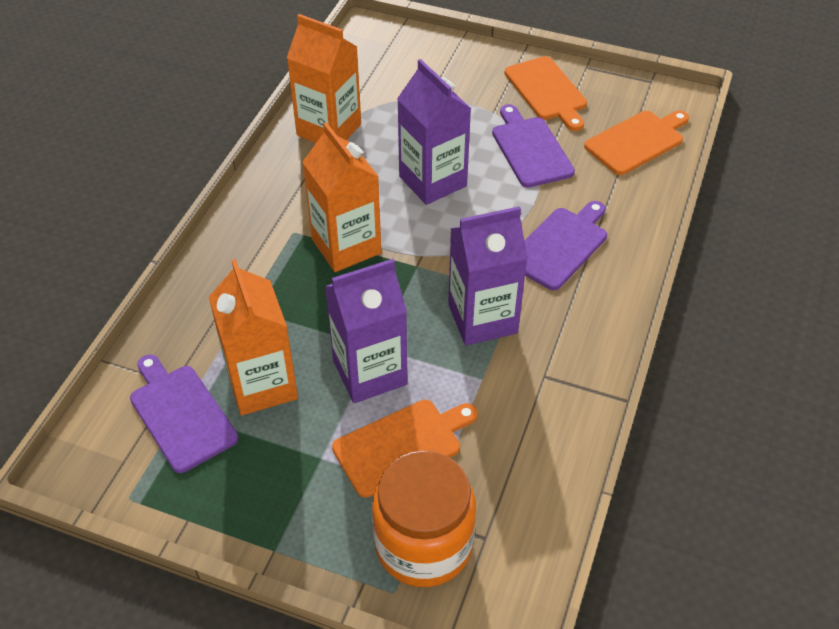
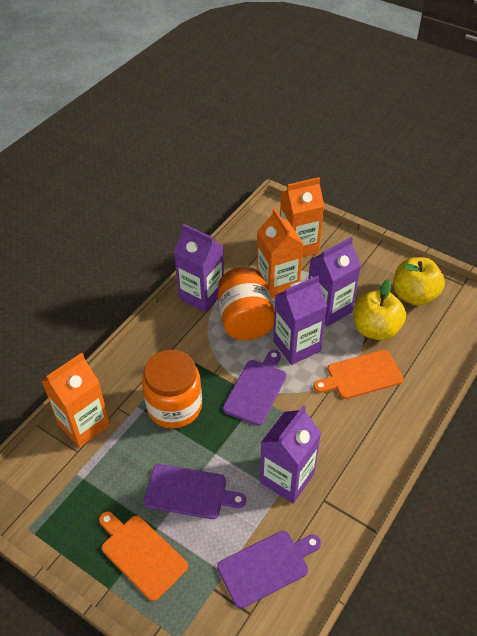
orange cutting board: 3 -> 2
orange jar: 1 -> 2
purple carton: 3 -> 4
yellow apple: 0 -> 2

